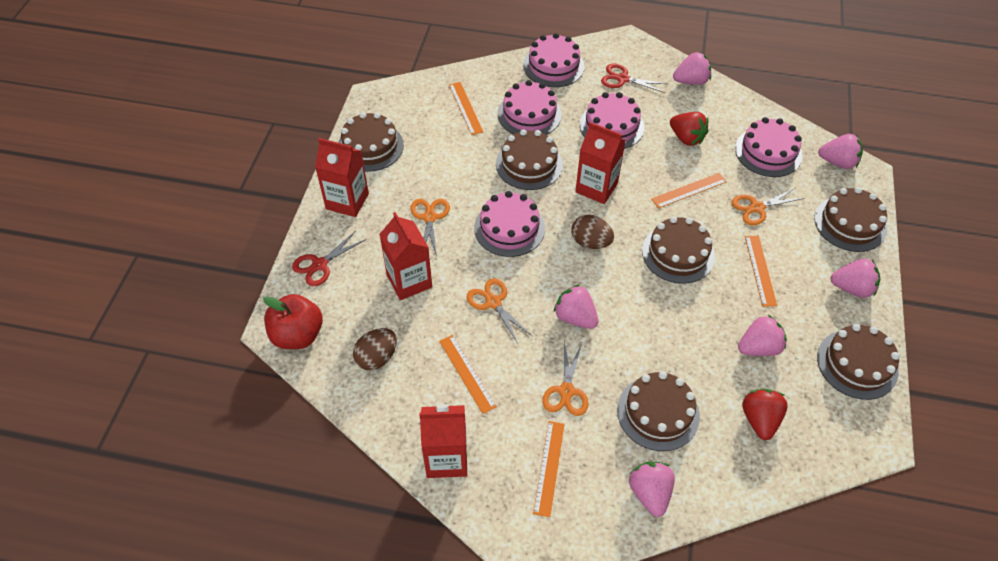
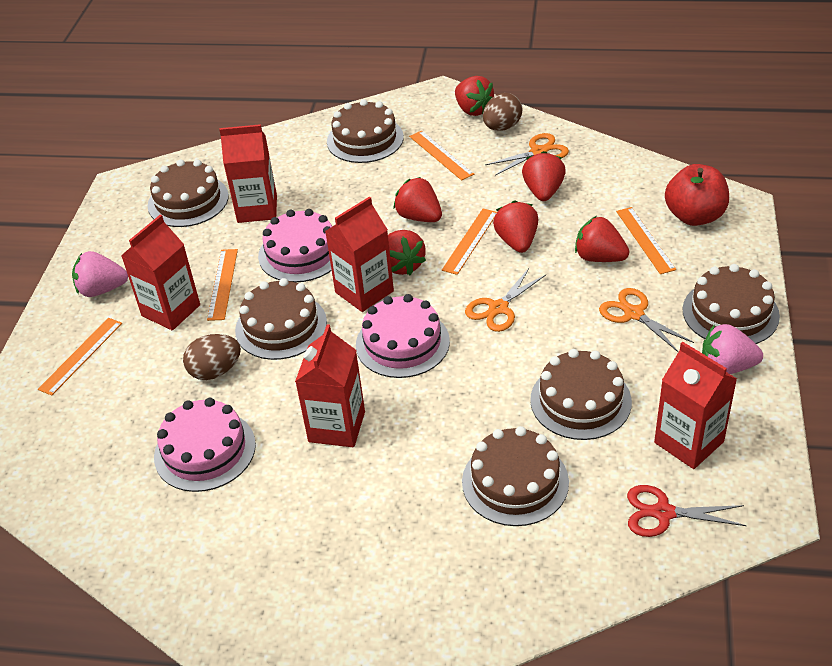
orange scissors: 4 -> 3
pink cake: 5 -> 3
pink strawberry: 6 -> 2
red carton: 4 -> 5
red scissors: 2 -> 1
red strawberry: 2 -> 6

